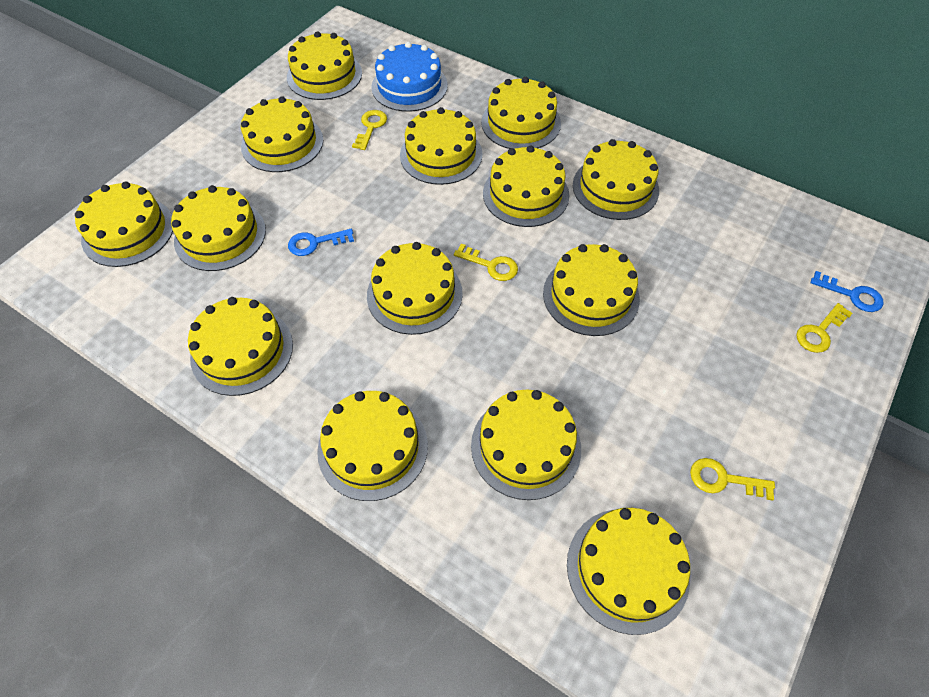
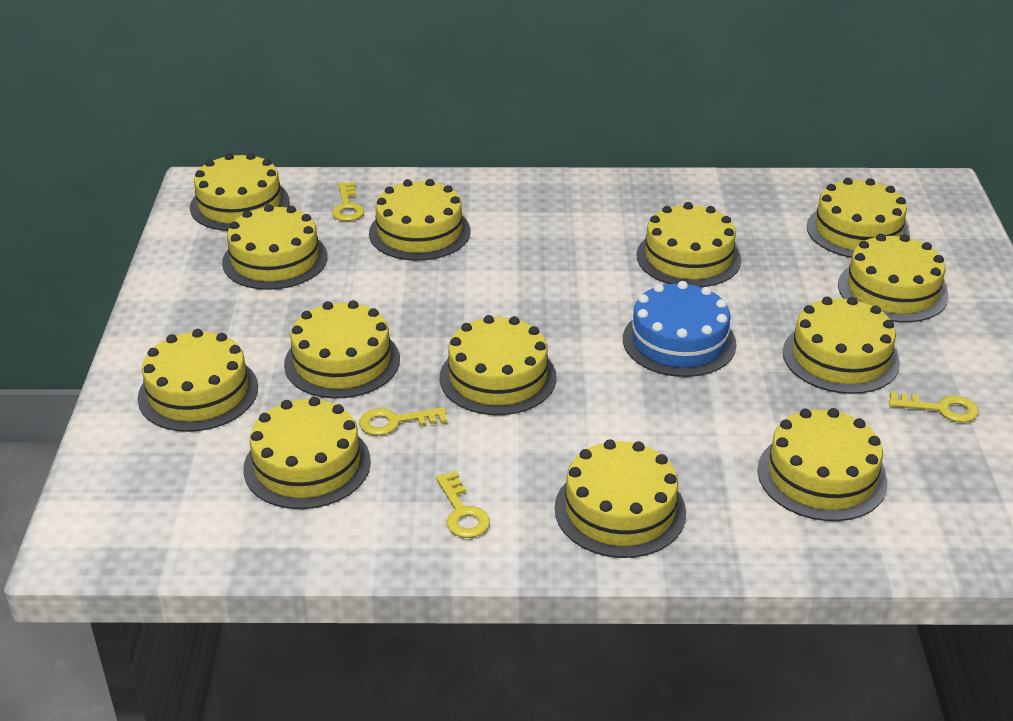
blue key: 2 -> 0
yellow cake: 14 -> 13

